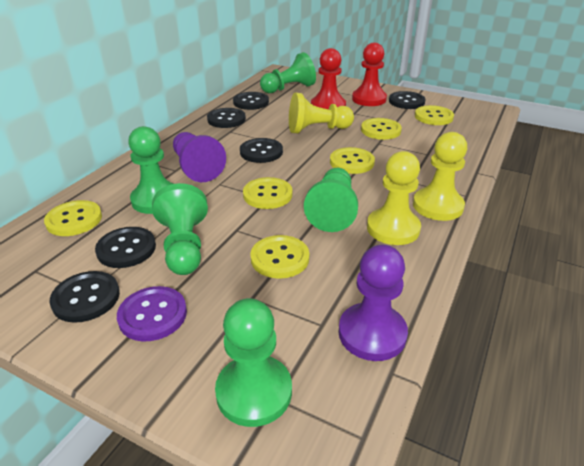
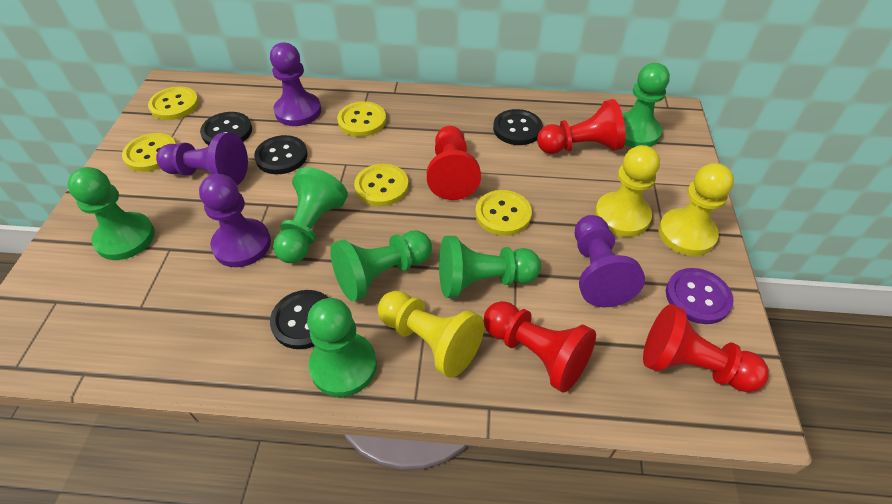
black button: 6 -> 4
green pawn: 5 -> 6
purple pawn: 2 -> 4
red pawn: 2 -> 4
yellow button: 6 -> 5

